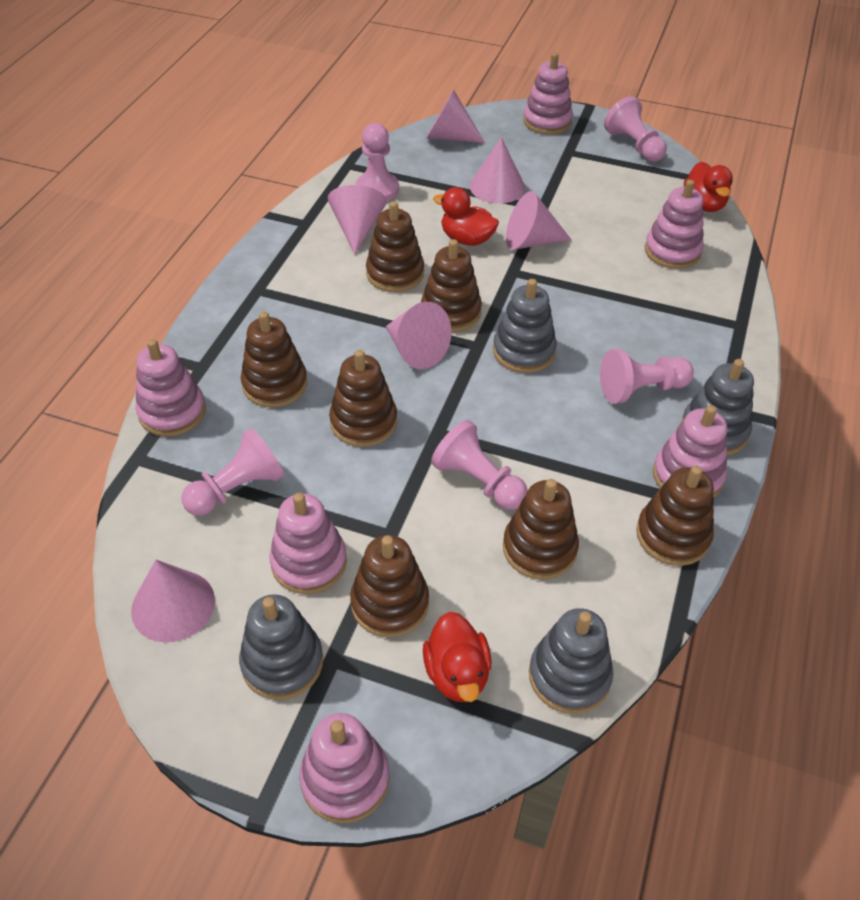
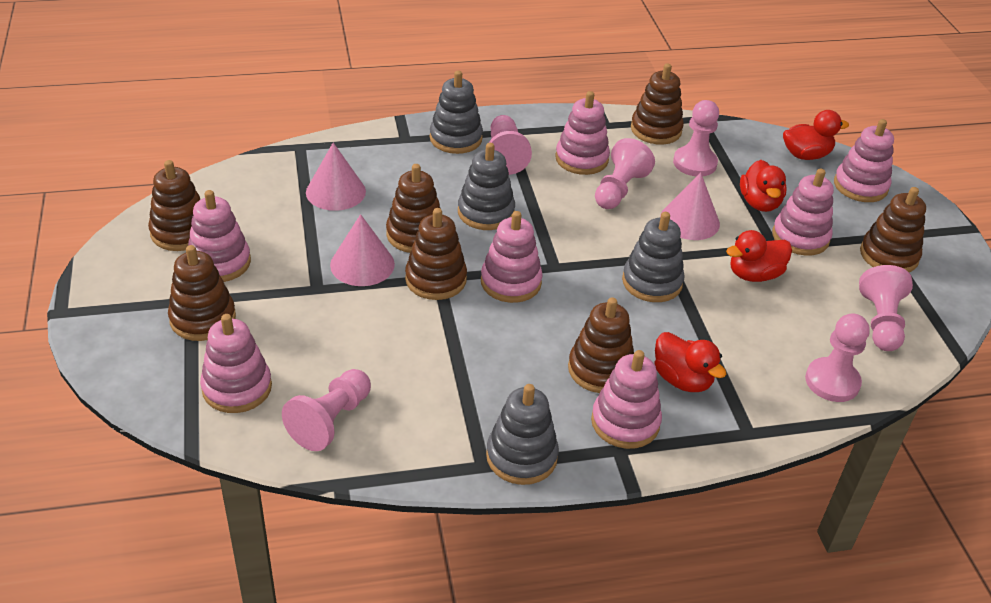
pink cone: 6 -> 3
pink pawn: 5 -> 6
pink stacking toy: 6 -> 7
red duck: 3 -> 4

